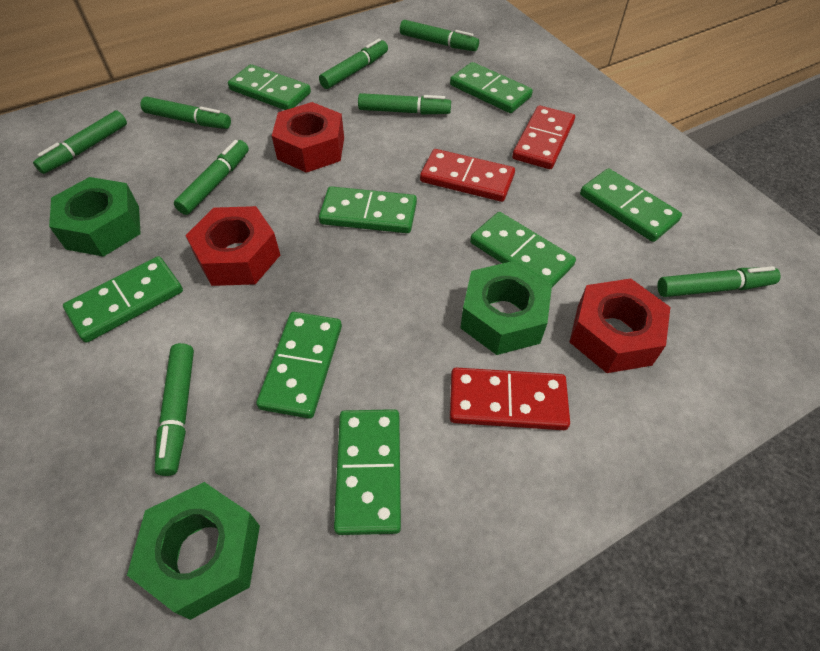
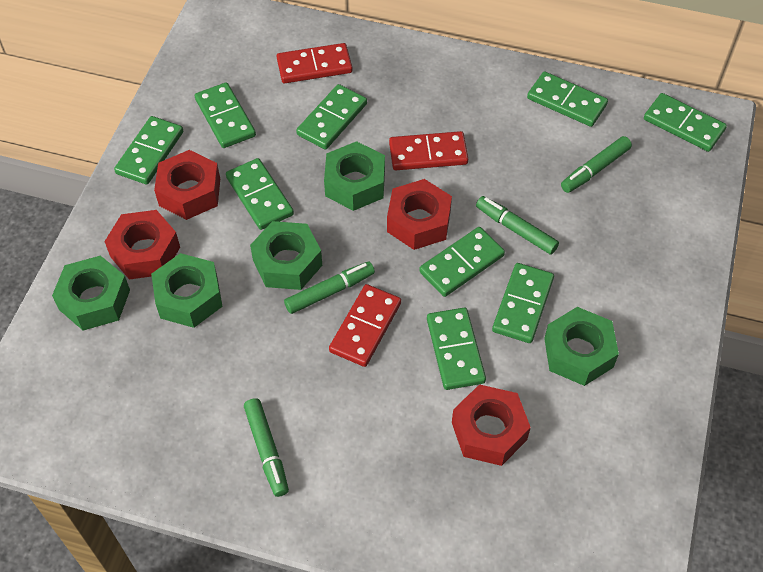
green domino: 8 -> 9
green marker: 8 -> 4
green nut: 3 -> 5
red nut: 3 -> 4

